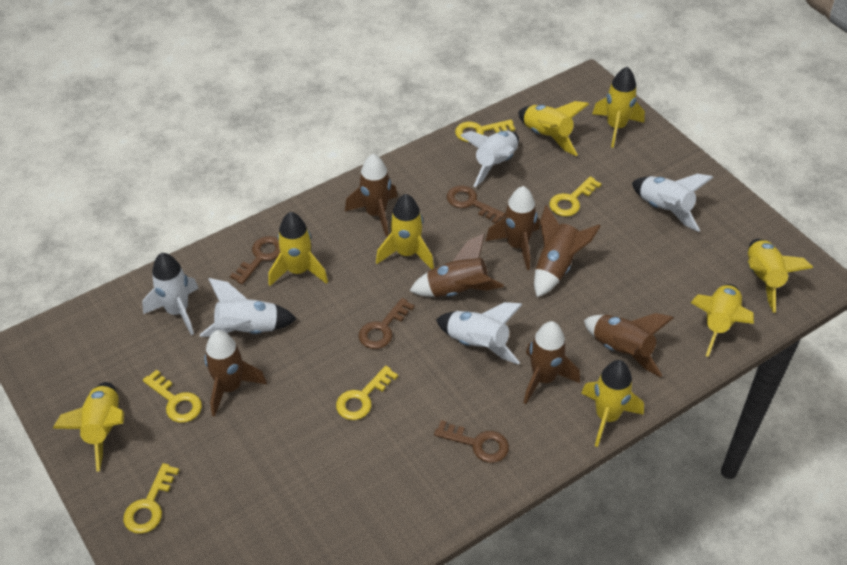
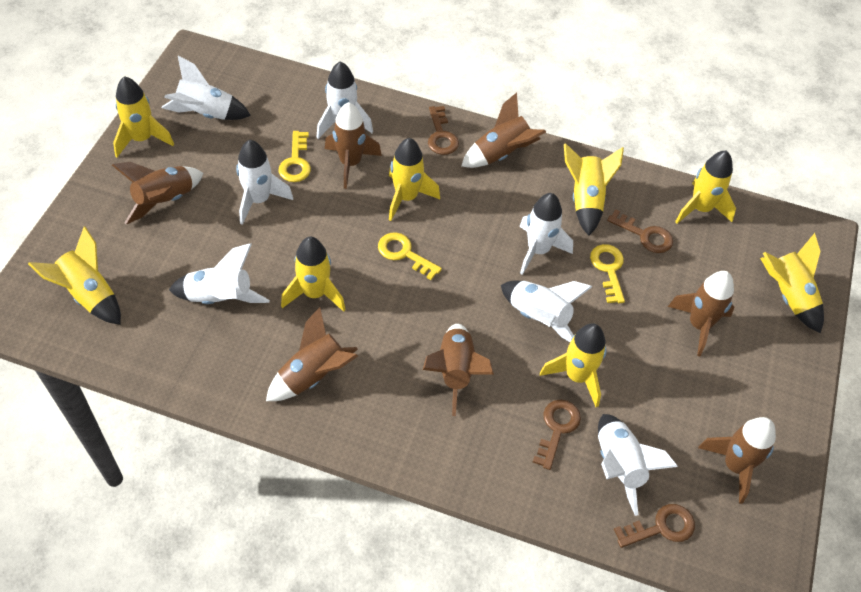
white rocket: 5 -> 7
yellow key: 5 -> 3

